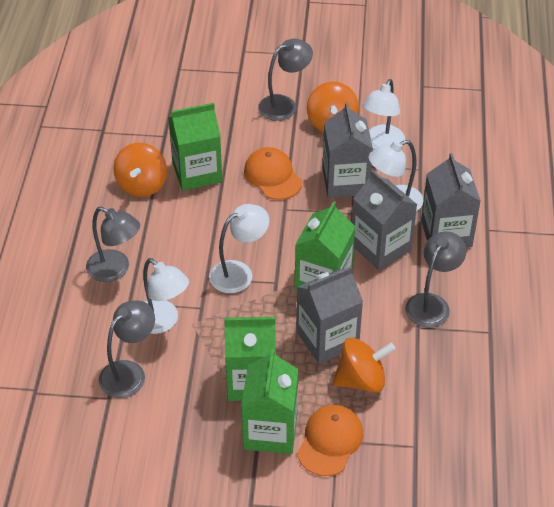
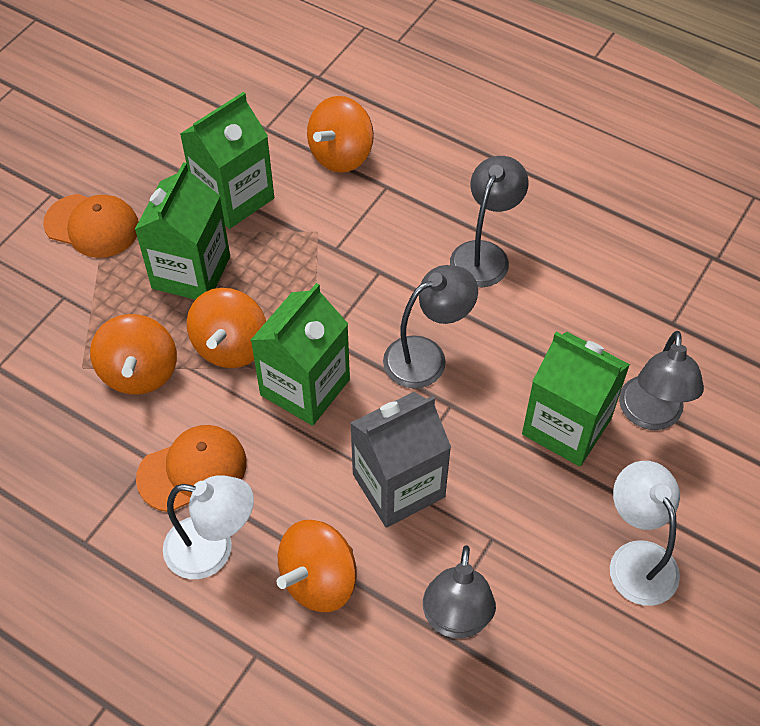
grey carton: 4 -> 1
orange spinning top: 3 -> 4
white lamp: 4 -> 2

